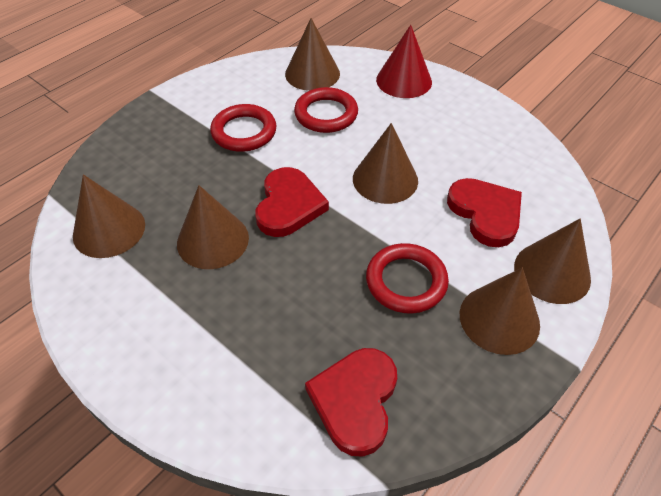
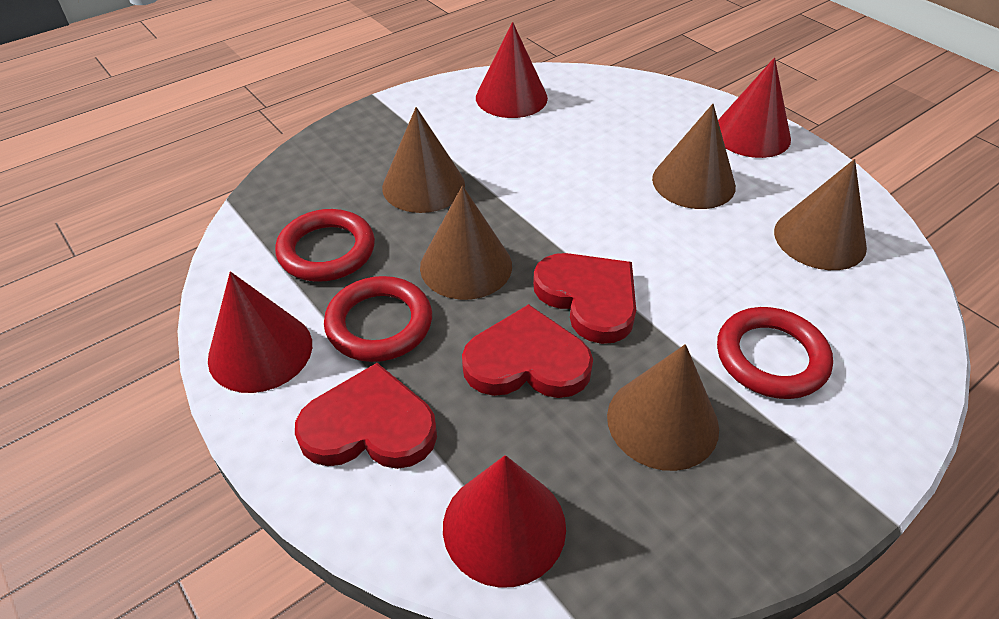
brown cone: 6 -> 5
red cone: 1 -> 4

